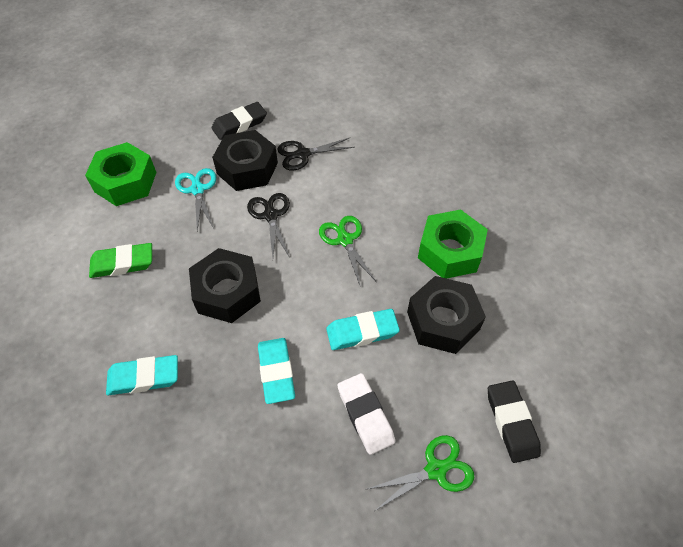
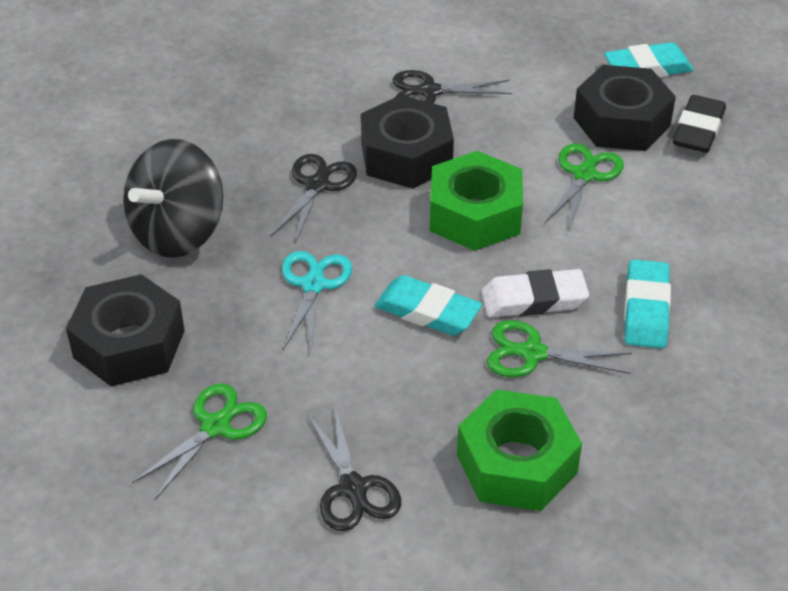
black eraser: 2 -> 1
black scissors: 2 -> 3
black spinning top: 0 -> 1
green eraser: 1 -> 0
green scissors: 2 -> 3

